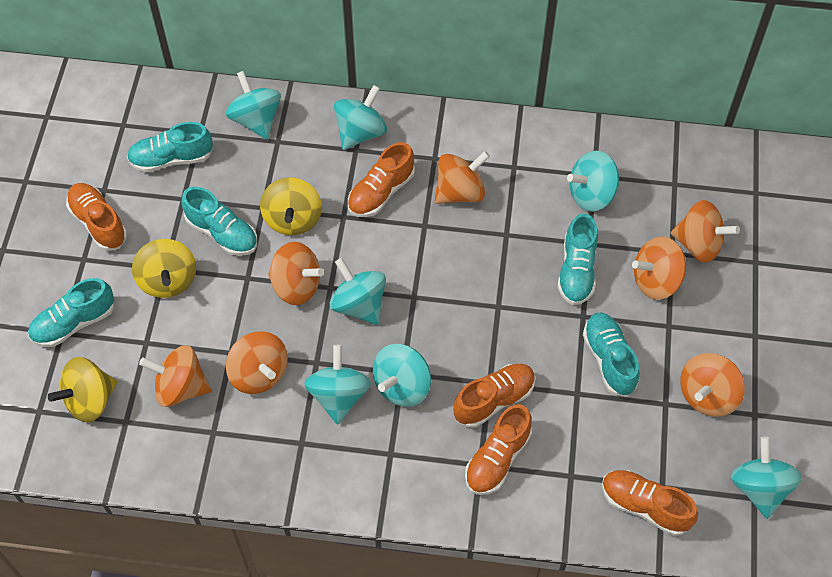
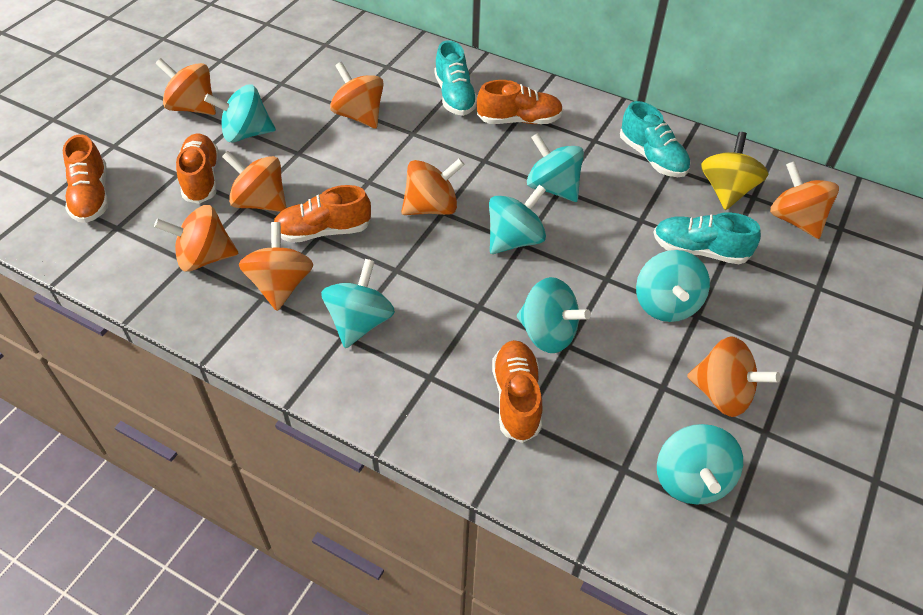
orange spinning top: 7 -> 8
turquoise shoe: 5 -> 3
yellow spinning top: 3 -> 1

